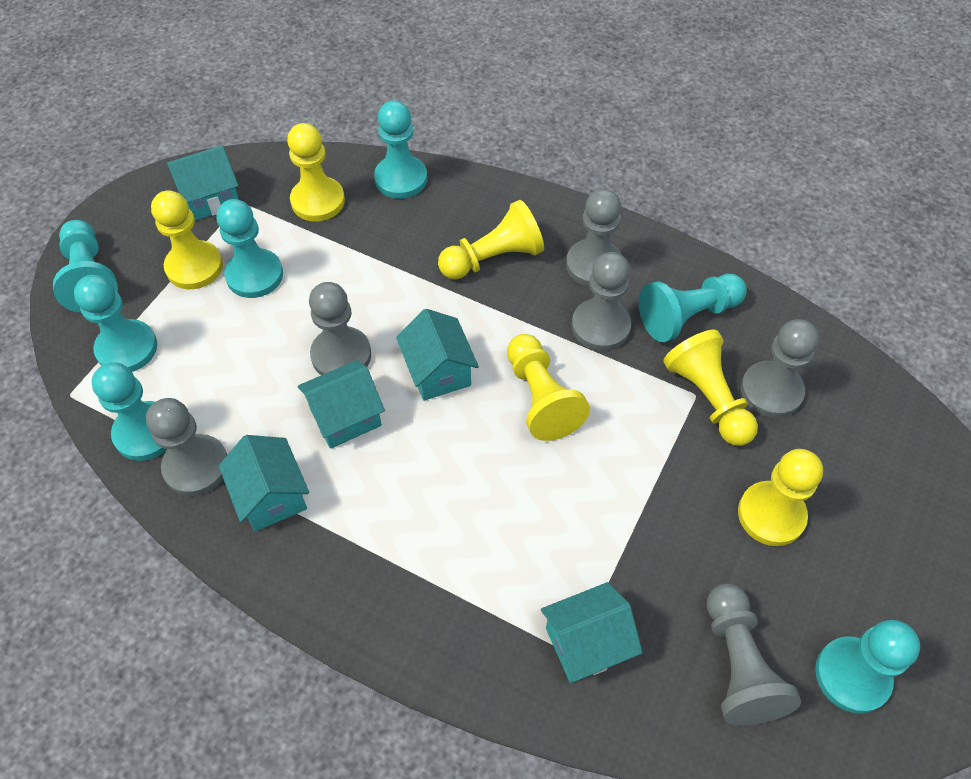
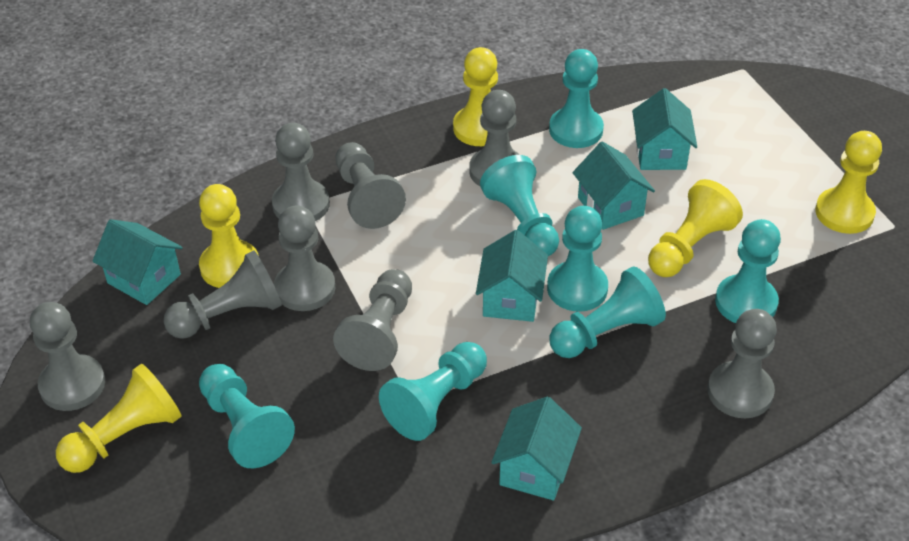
grey pawn: 6 -> 8
yellow pawn: 6 -> 5

